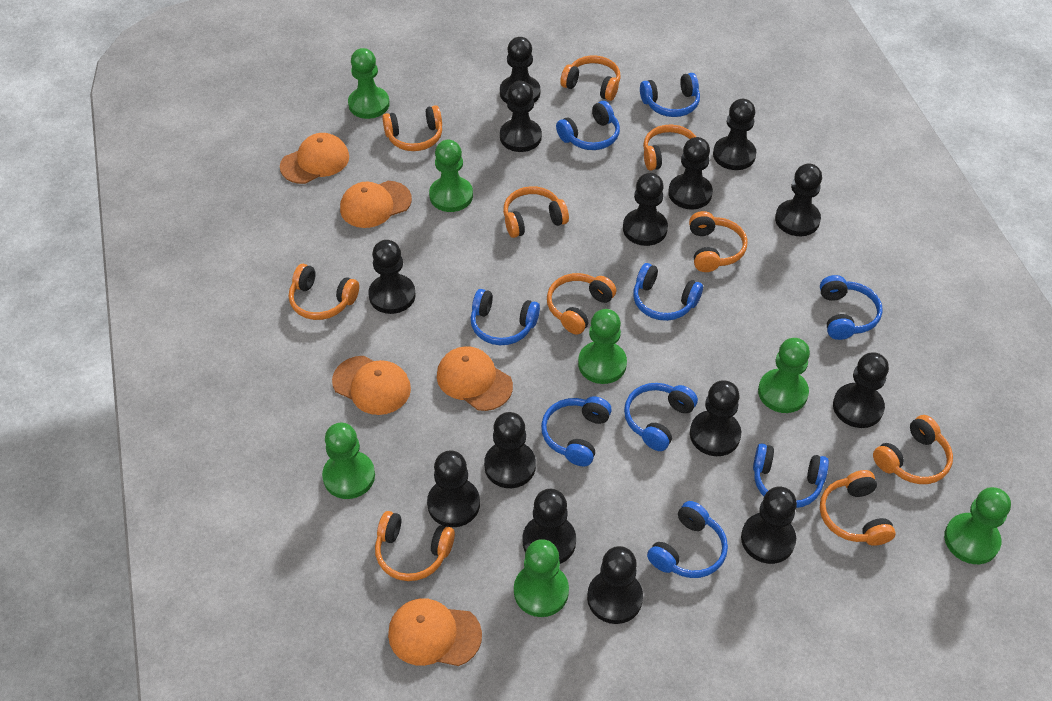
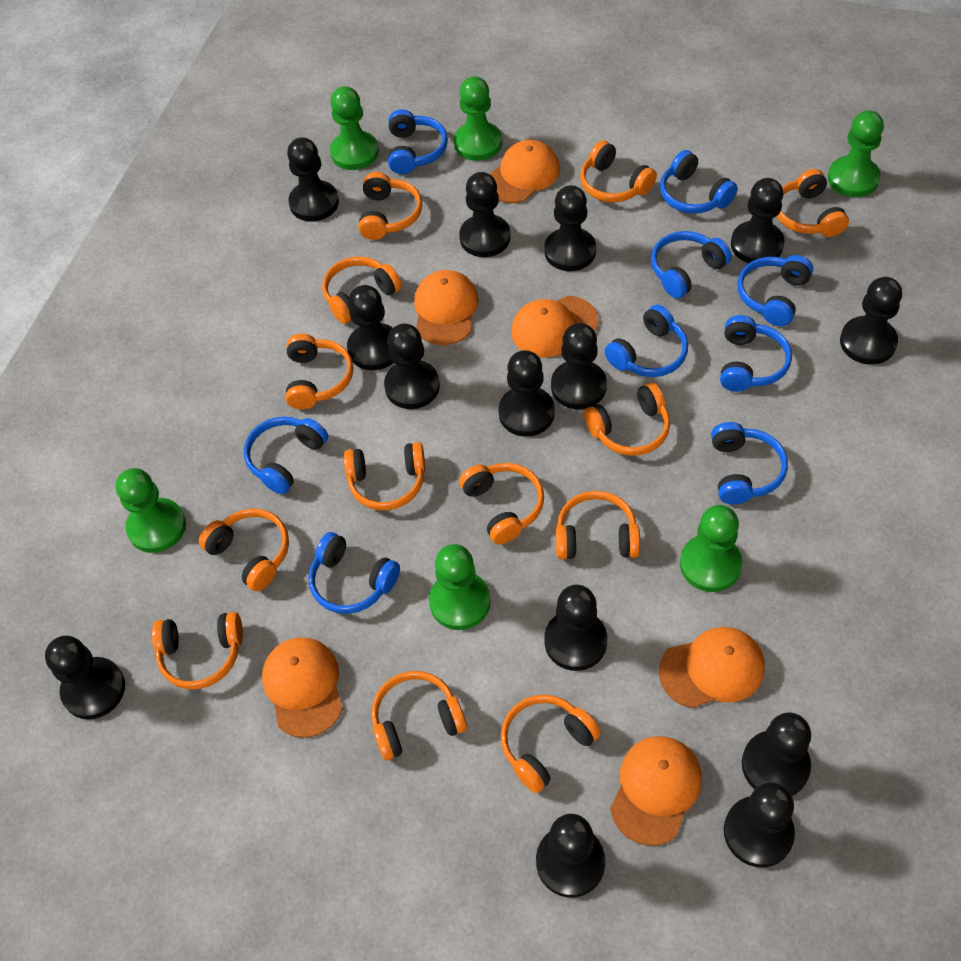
green pawn: 7 -> 6
orange cap: 5 -> 6
orange headphones: 10 -> 13

